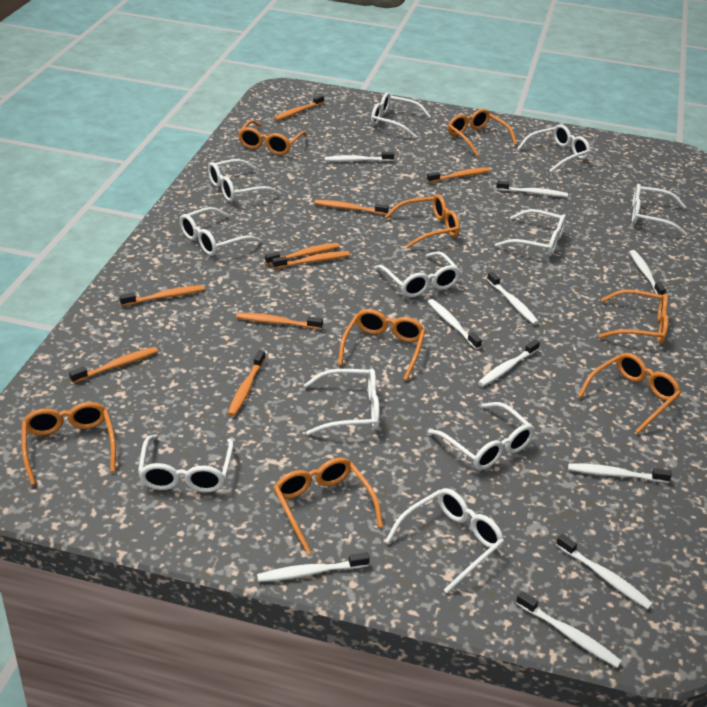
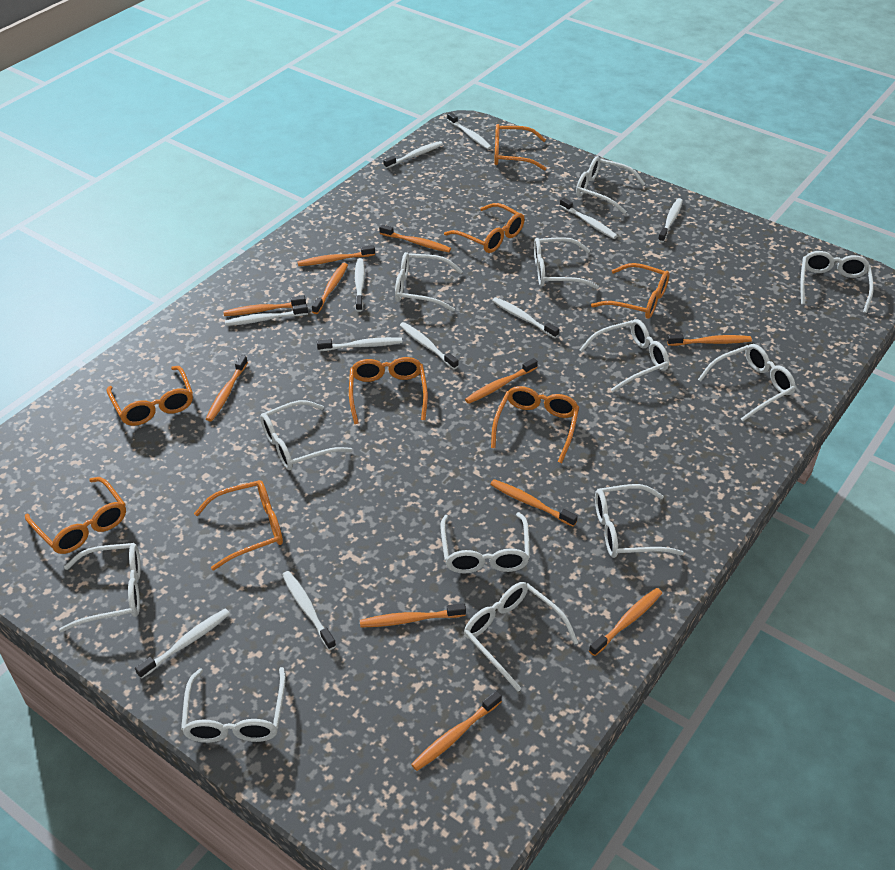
orange toothbrush: 9 -> 11
white glasses: 11 -> 12
white toothbrush: 10 -> 11

